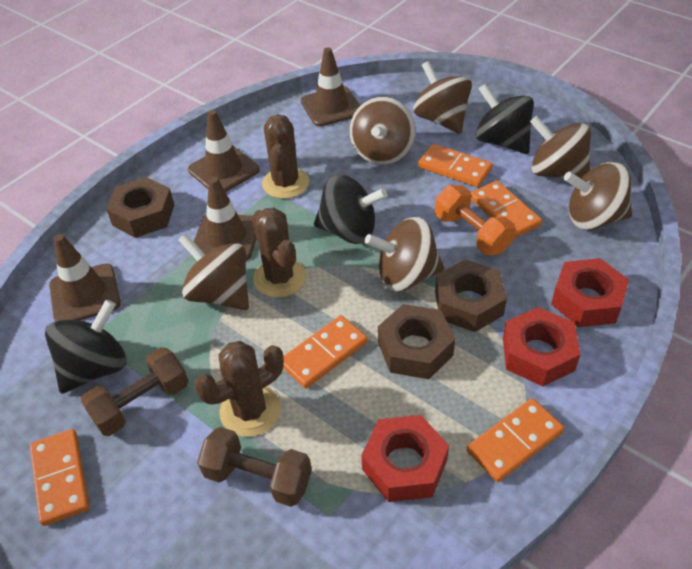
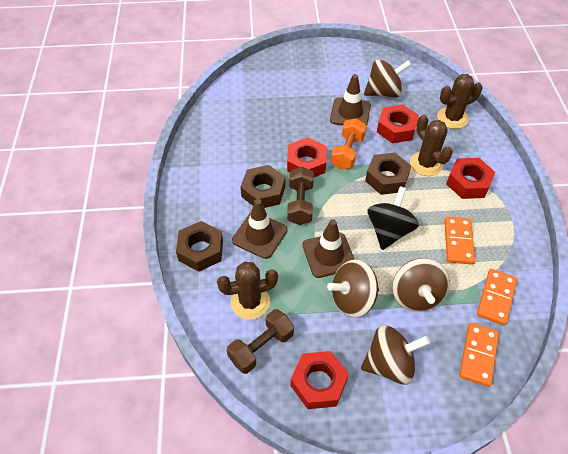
black spinning top: 3 -> 1
brown spinning top: 6 -> 4
brown traffic cone: 4 -> 3
orange domino: 5 -> 3
red nut: 3 -> 4

